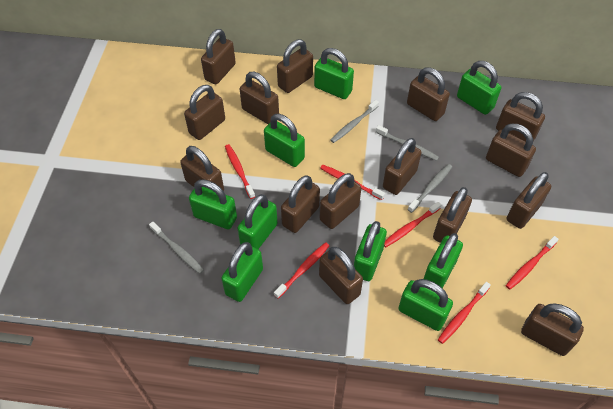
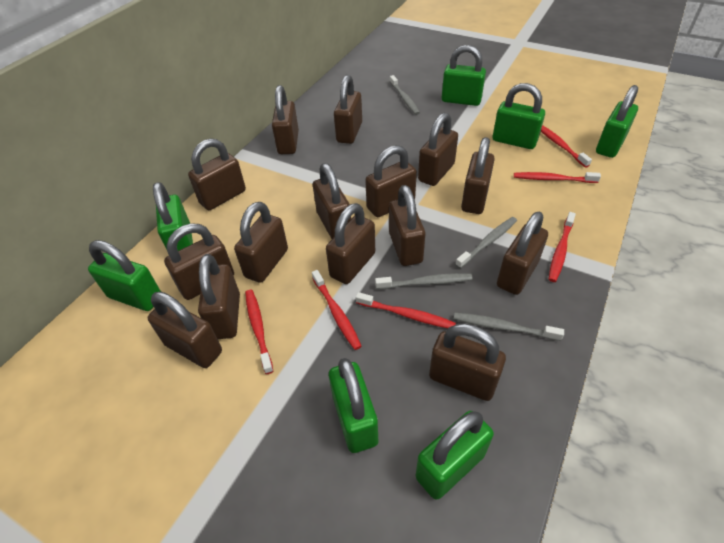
green padlock: 9 -> 7

